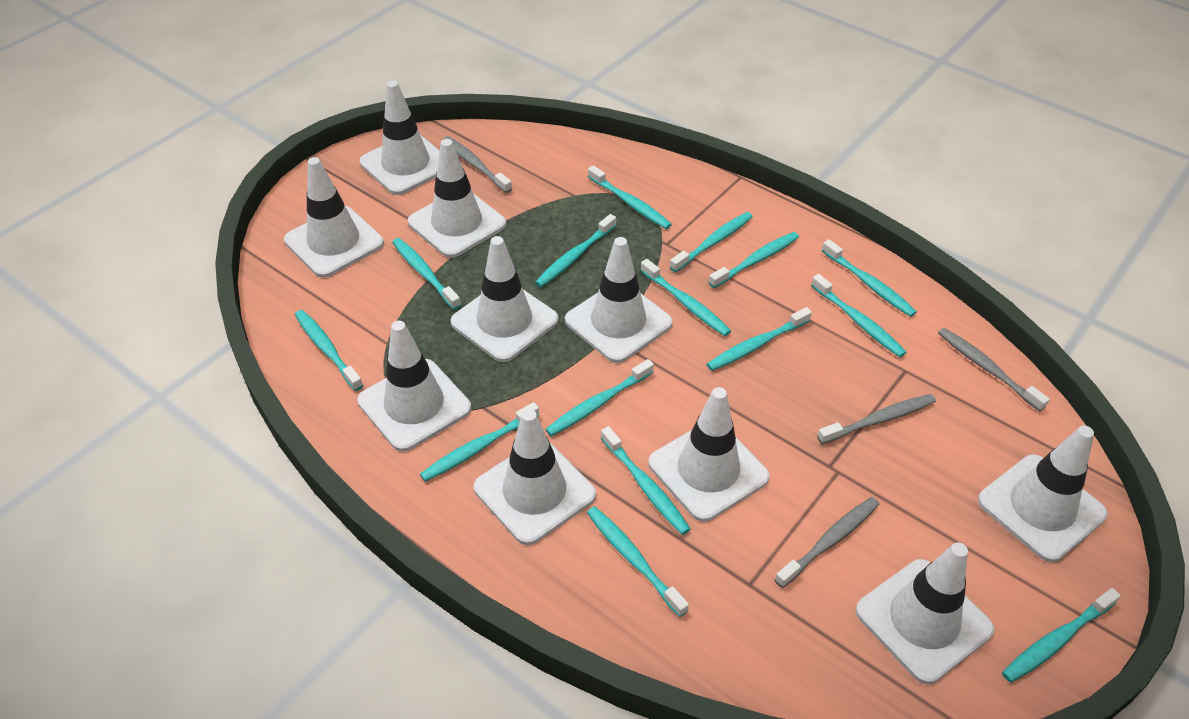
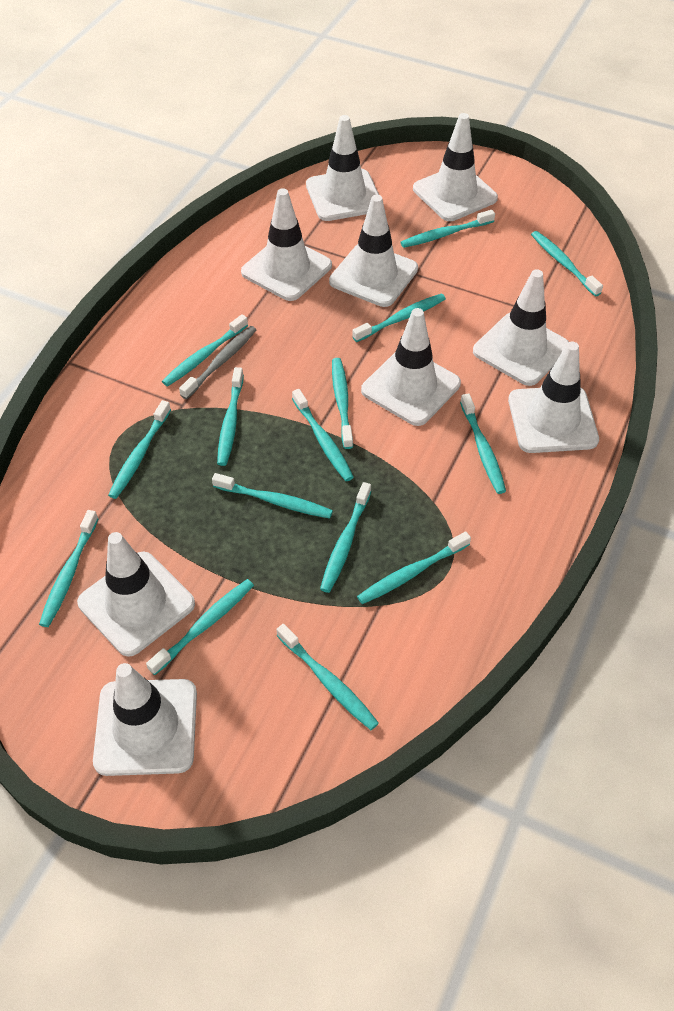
grey toothbrush: 4 -> 1
white traffic cone: 10 -> 9

